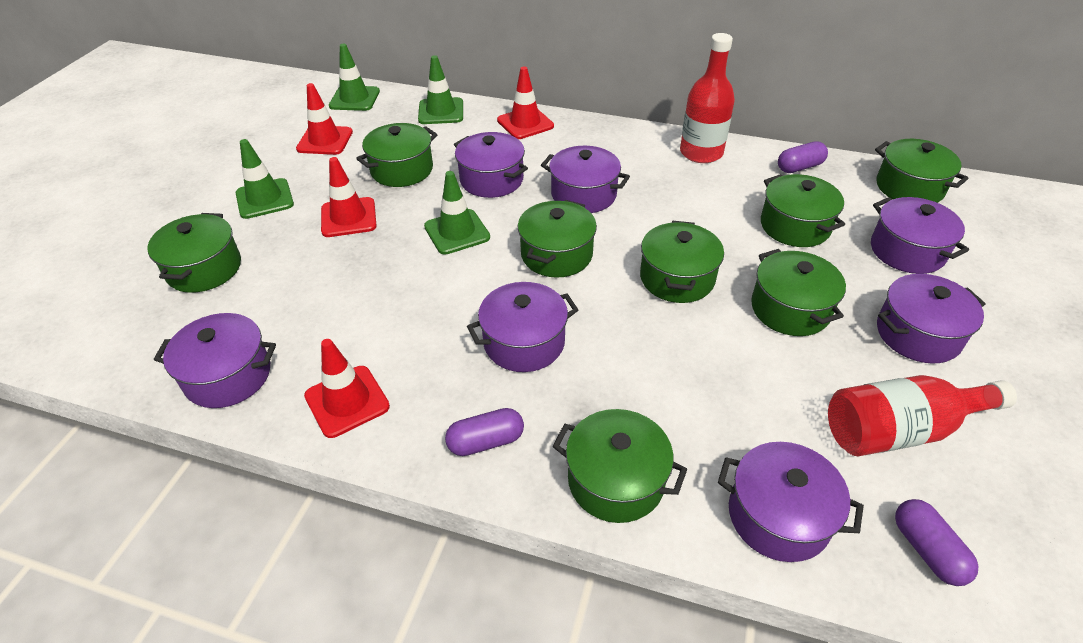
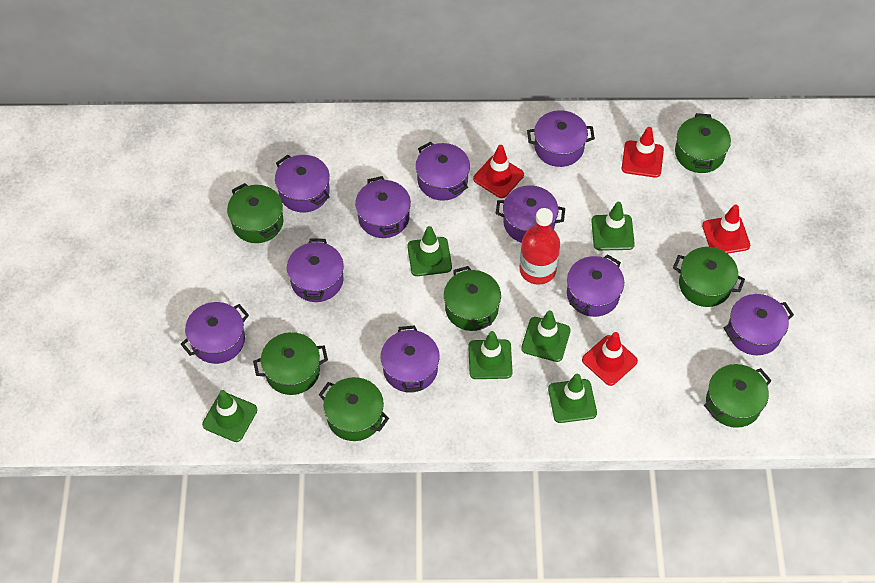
green pot: 8 -> 7
green traffic cone: 4 -> 6
purple capsule: 3 -> 0
purple pot: 7 -> 10
red bottle: 2 -> 1

